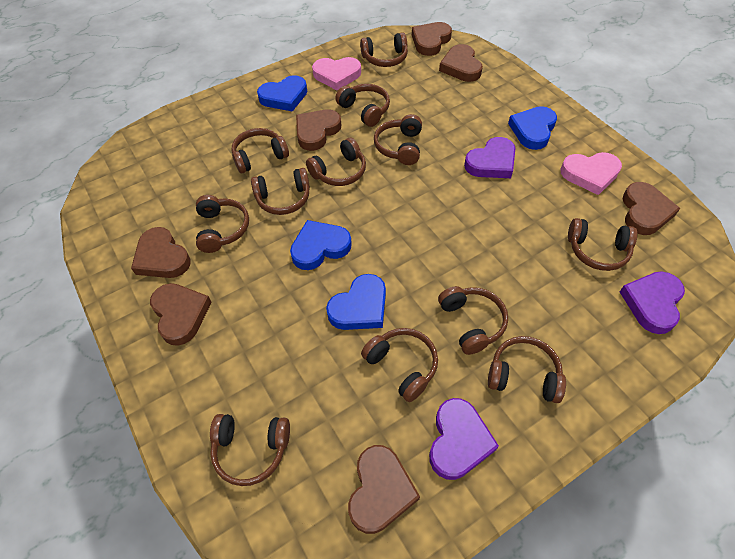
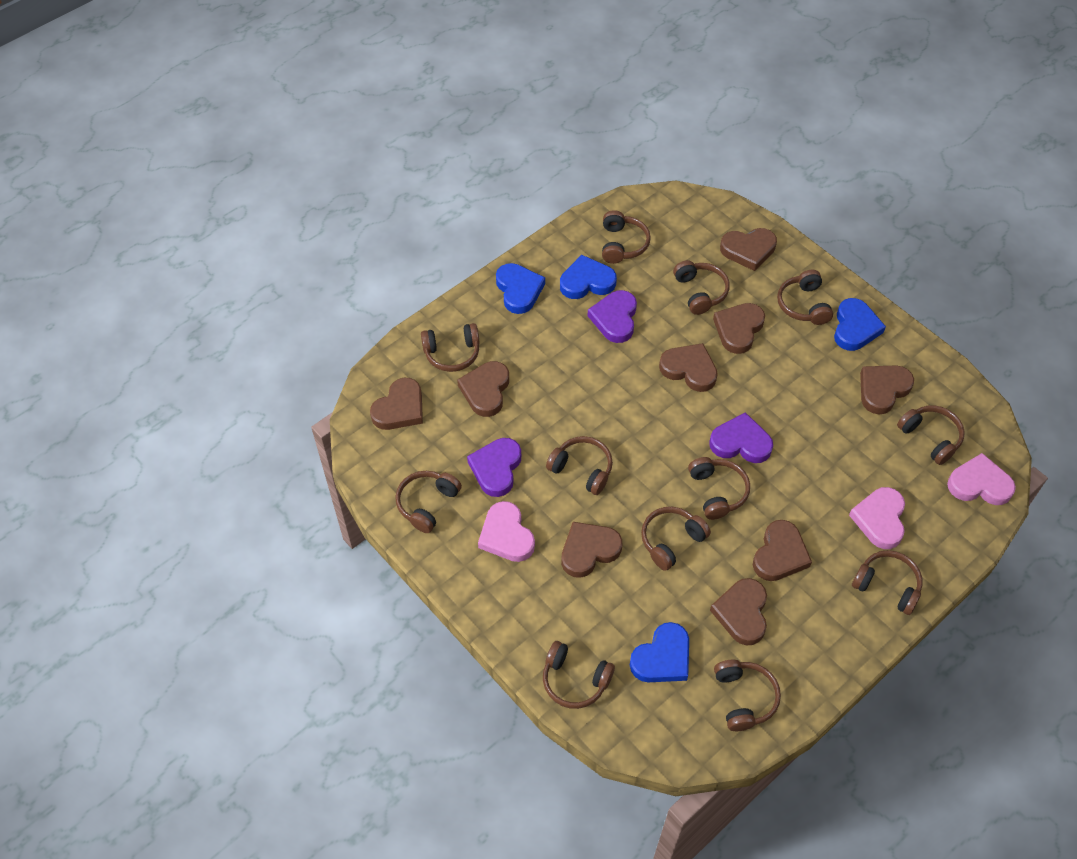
brown heart: 7 -> 9
pink heart: 2 -> 3

